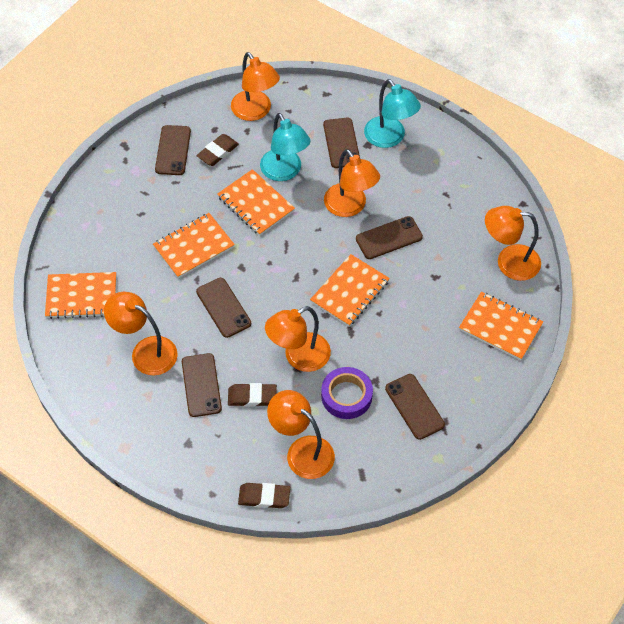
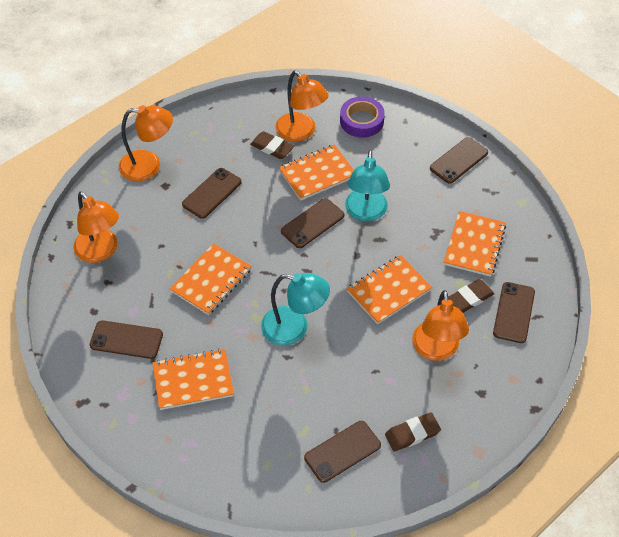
orange lamp: 6 -> 4

